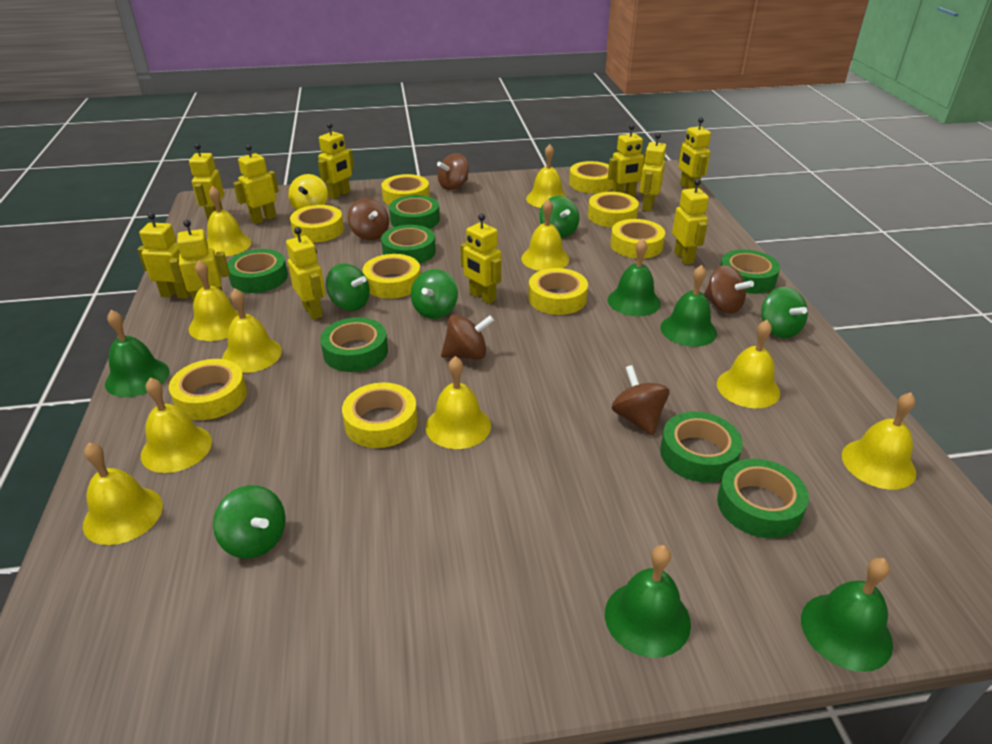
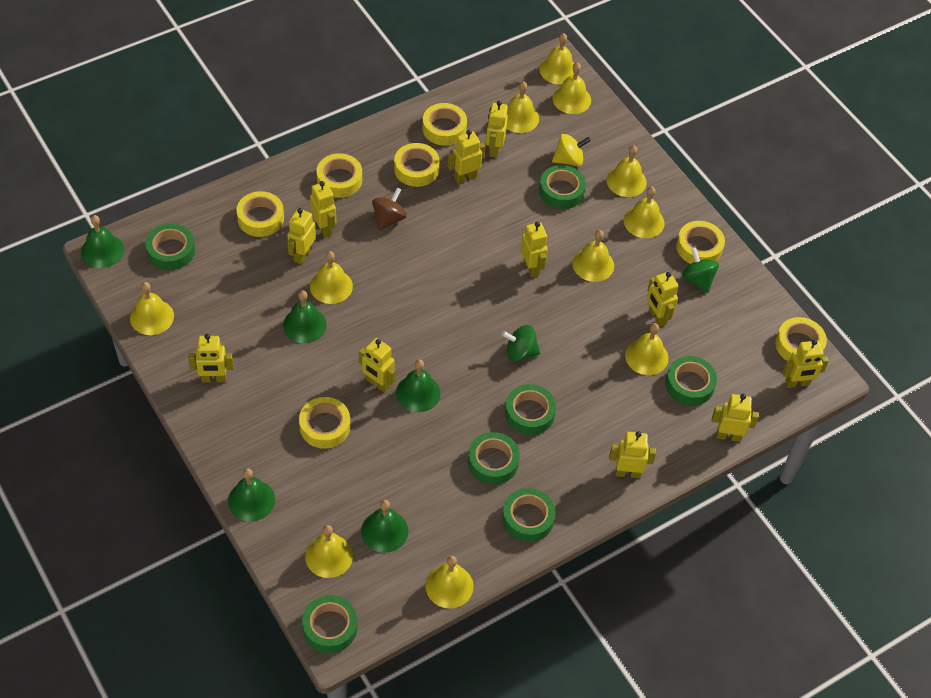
brown spinning top: 5 -> 1
green spinning top: 5 -> 2
yellow bell: 10 -> 11
yellow tape: 9 -> 7

